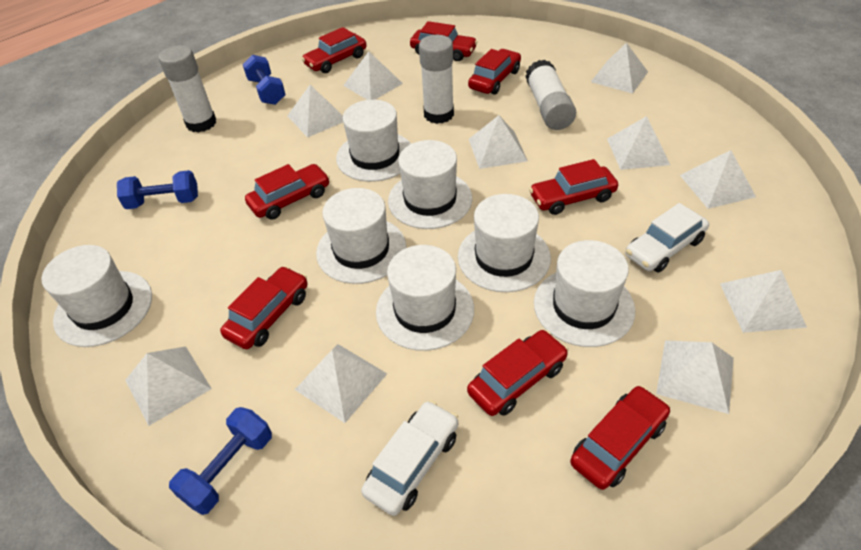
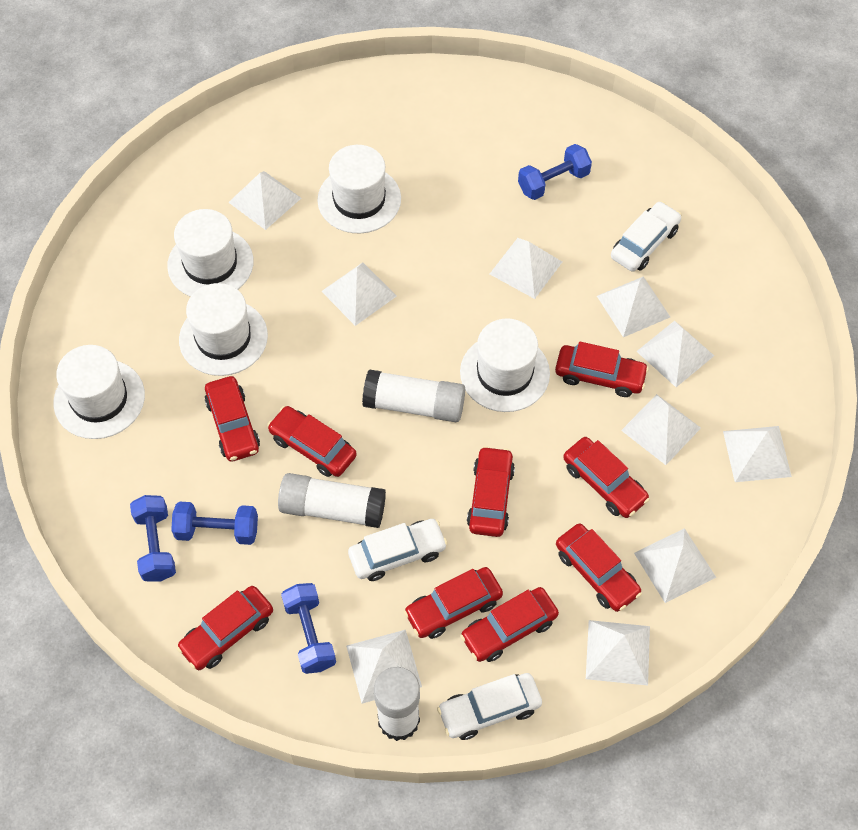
blue dumbbell: 3 -> 4
red car: 8 -> 9
white car: 2 -> 3
white hat: 7 -> 5

